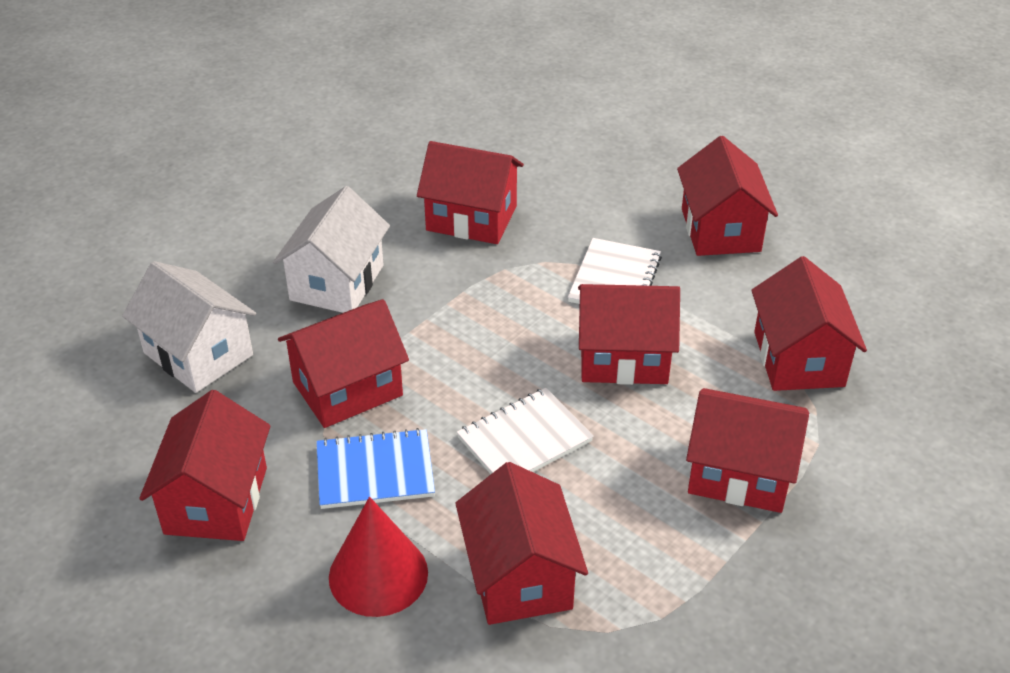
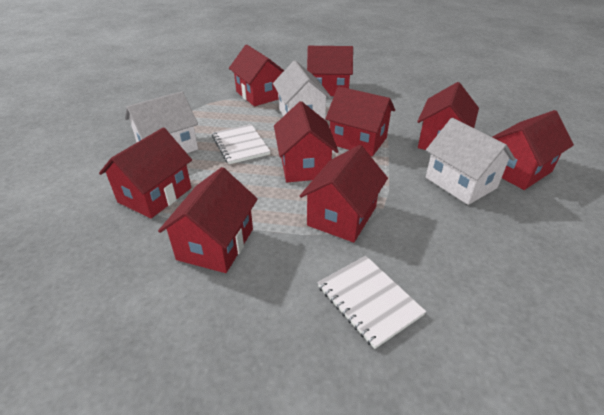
blue notebook: 1 -> 0
red cone: 1 -> 0
red house: 8 -> 9
white house: 2 -> 3

